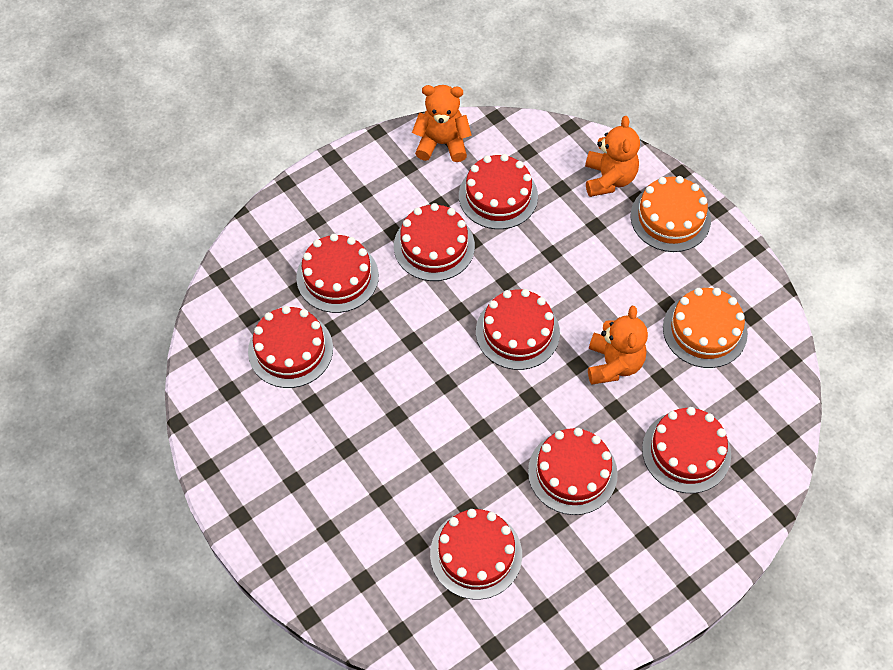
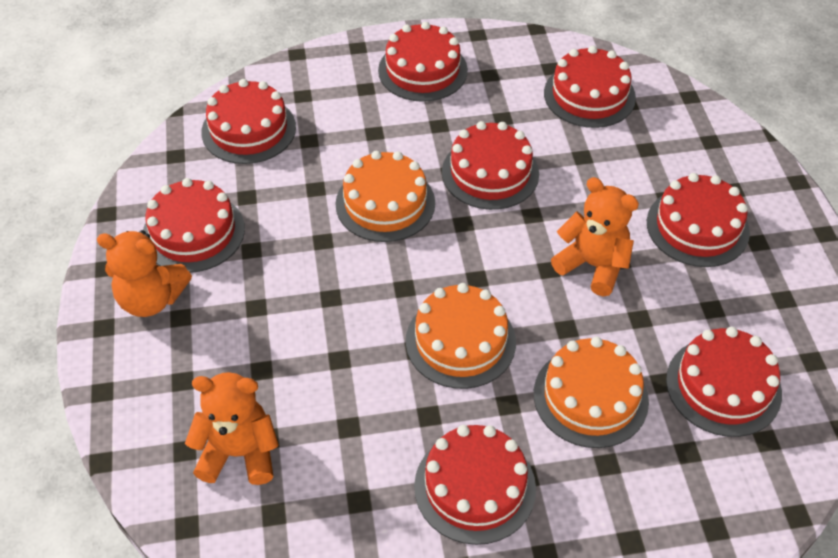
orange cake: 2 -> 3

